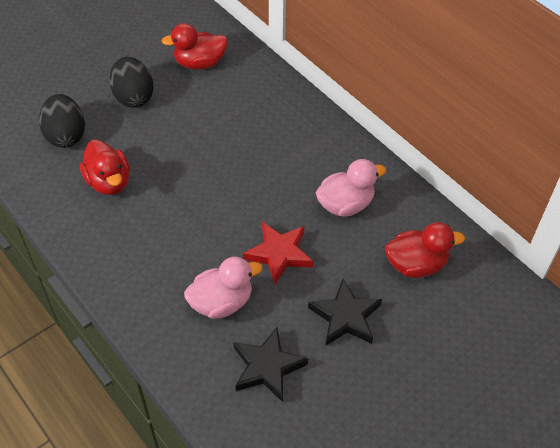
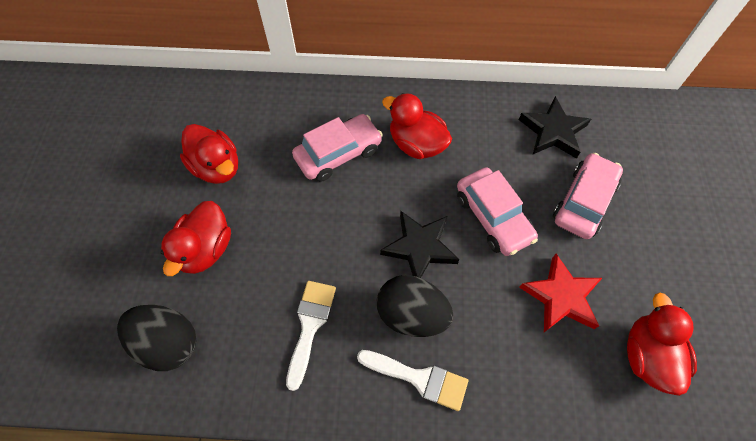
pink car: 0 -> 3
pink duck: 2 -> 0
red duck: 3 -> 4
white brush: 0 -> 2

